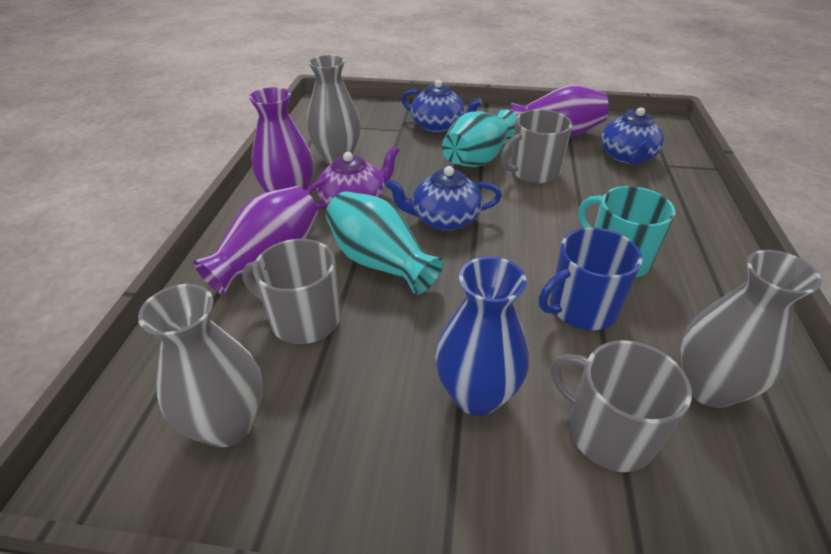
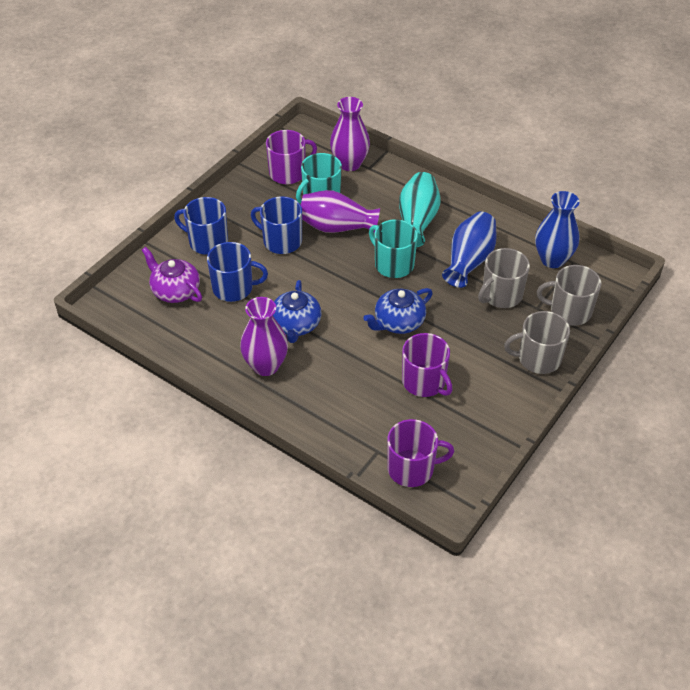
blue mug: 1 -> 3
blue teapot: 3 -> 2
blue vase: 1 -> 2
grey vase: 3 -> 0
purple mug: 0 -> 3
turquoise mug: 1 -> 2
turquoise vase: 2 -> 1

